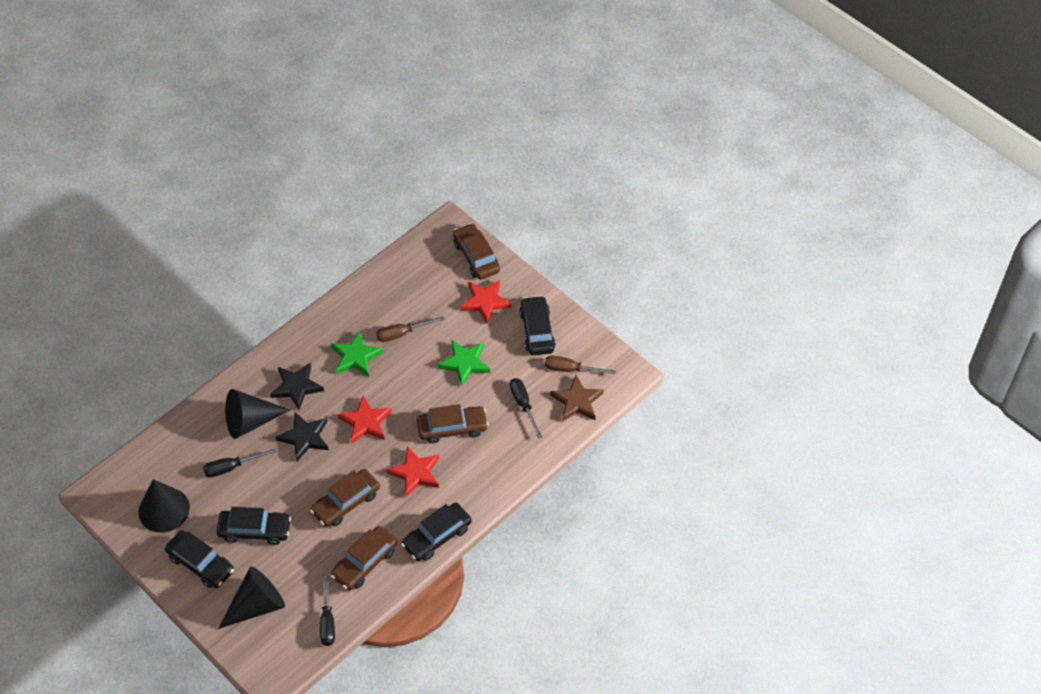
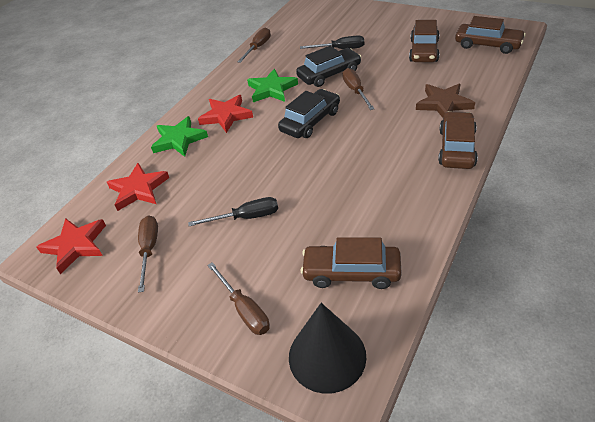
black car: 4 -> 2
black cone: 3 -> 1
black screwdriver: 3 -> 2
black star: 2 -> 0
brown screwdriver: 2 -> 4

